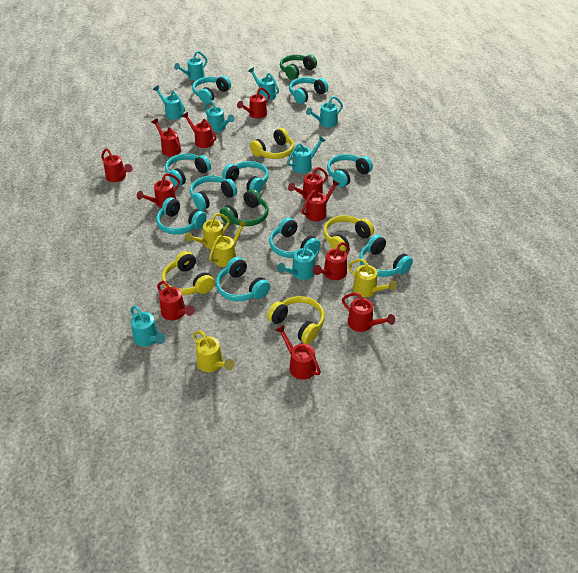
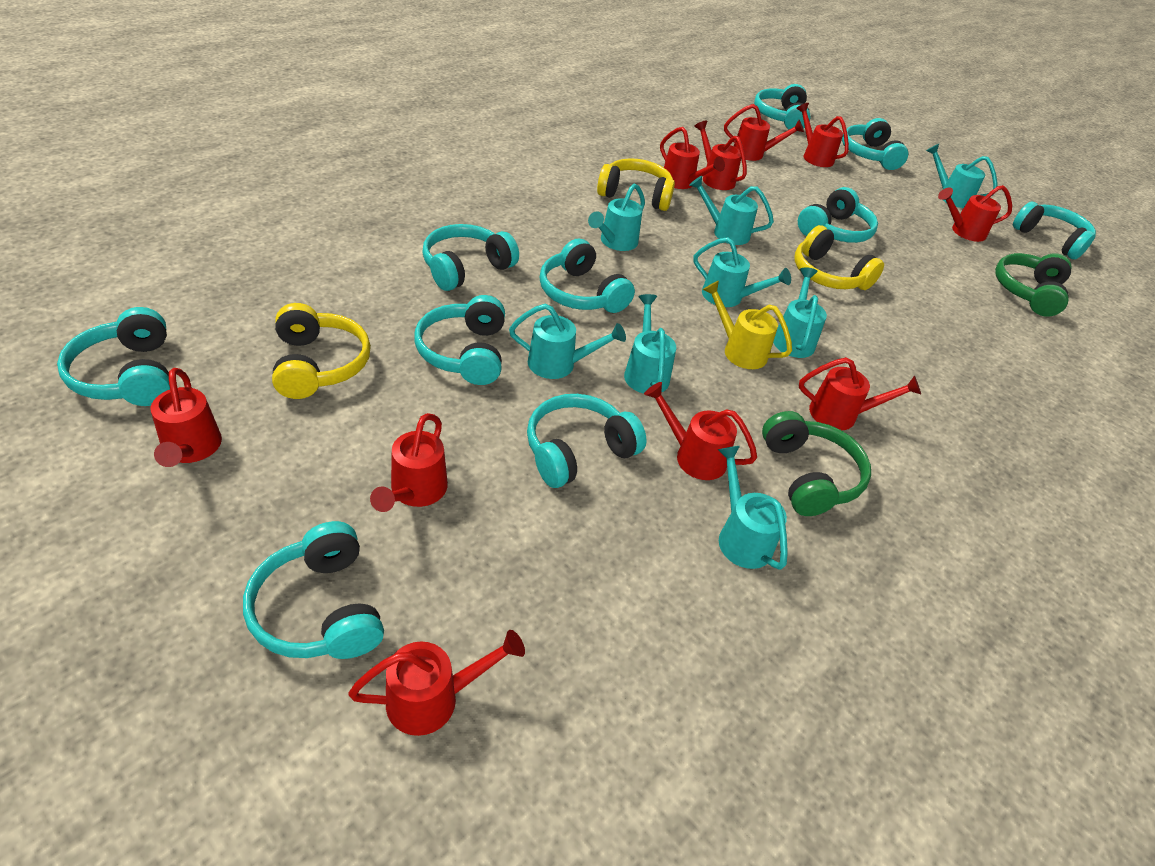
red watering can: 11 -> 10
yellow headphones: 4 -> 3
yellow watering can: 4 -> 1

